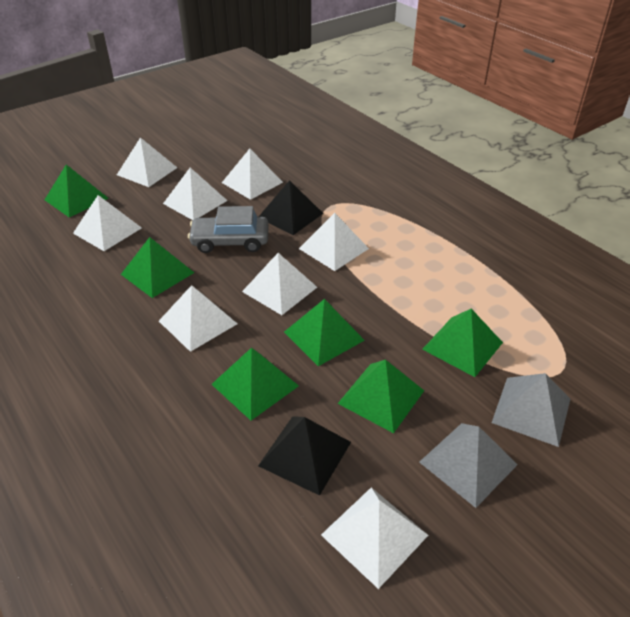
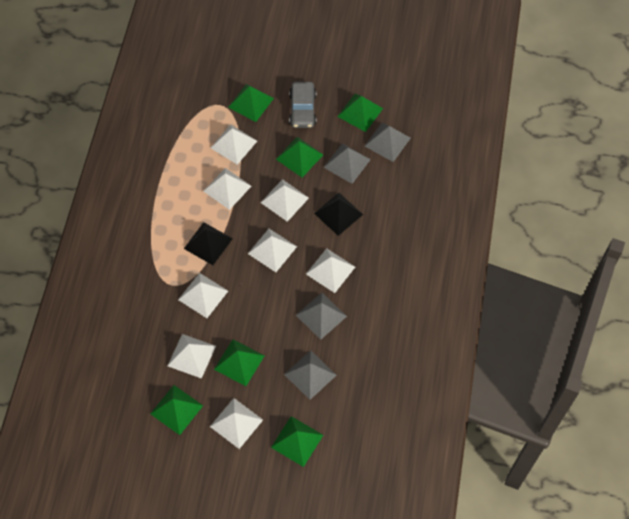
grey pyramid: 2 -> 4

